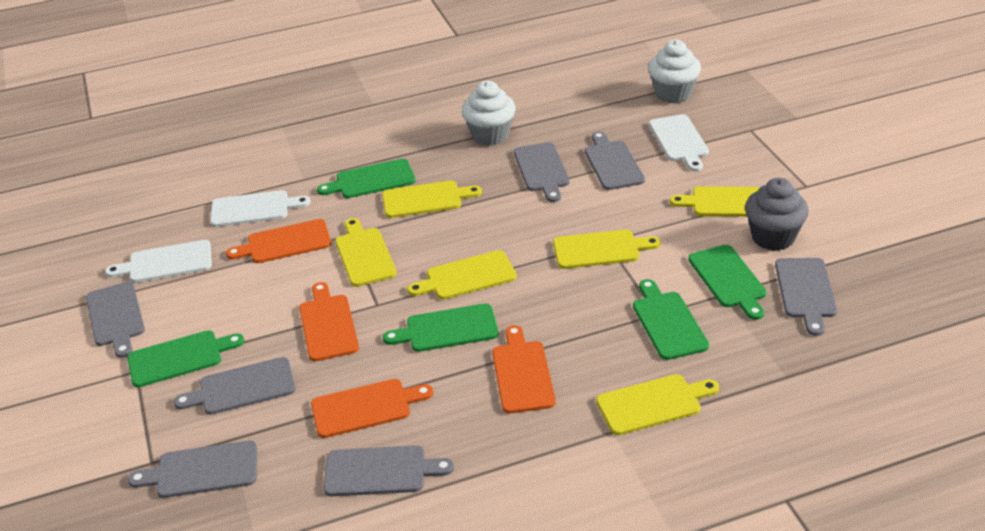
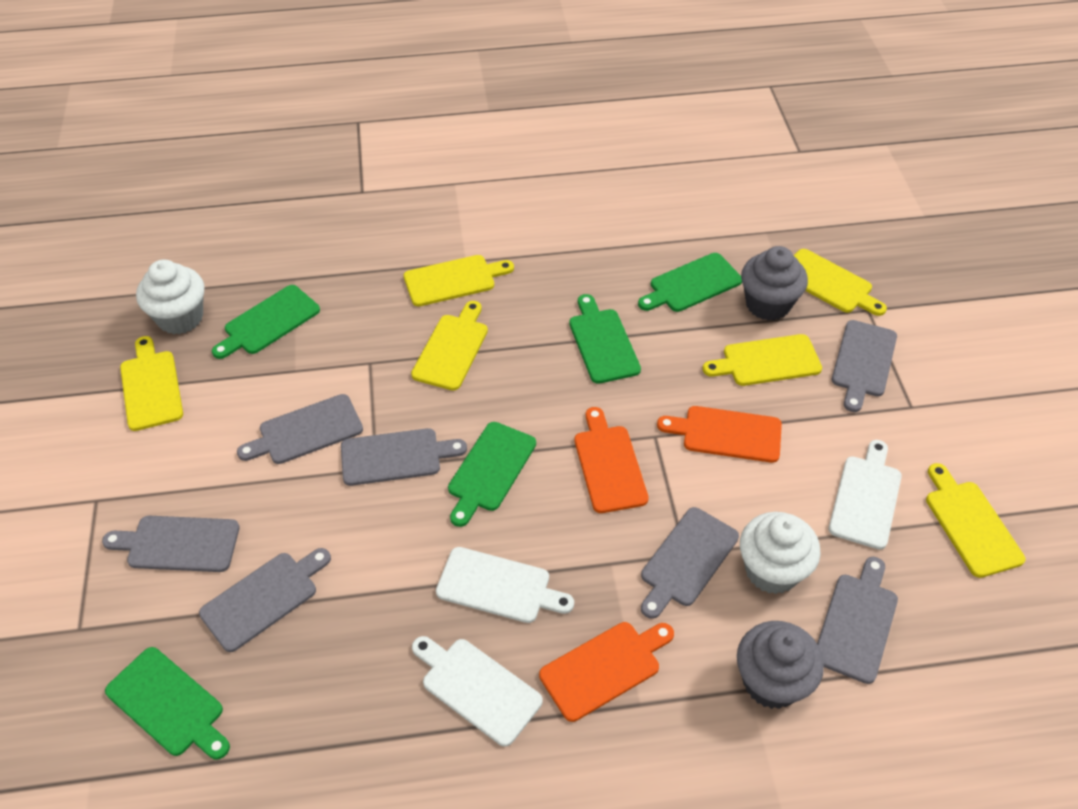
grey cupcake: 1 -> 2
orange cutting board: 4 -> 3

